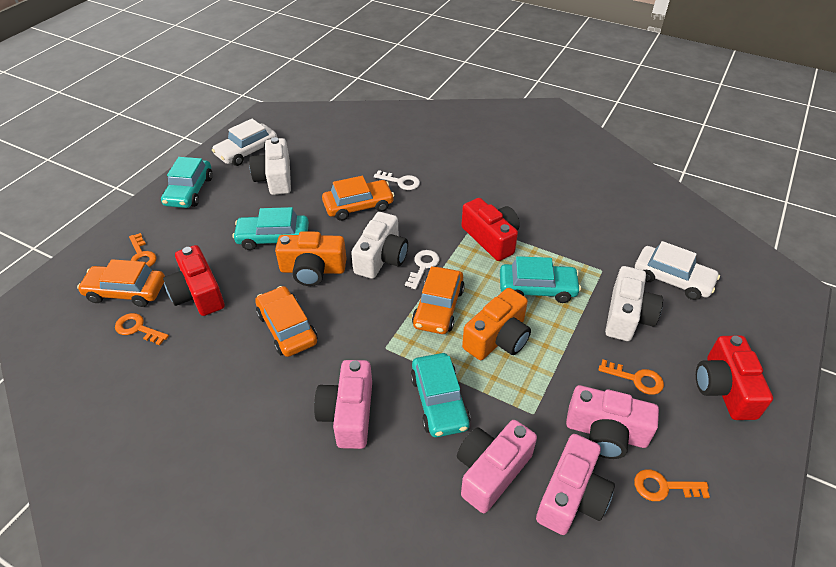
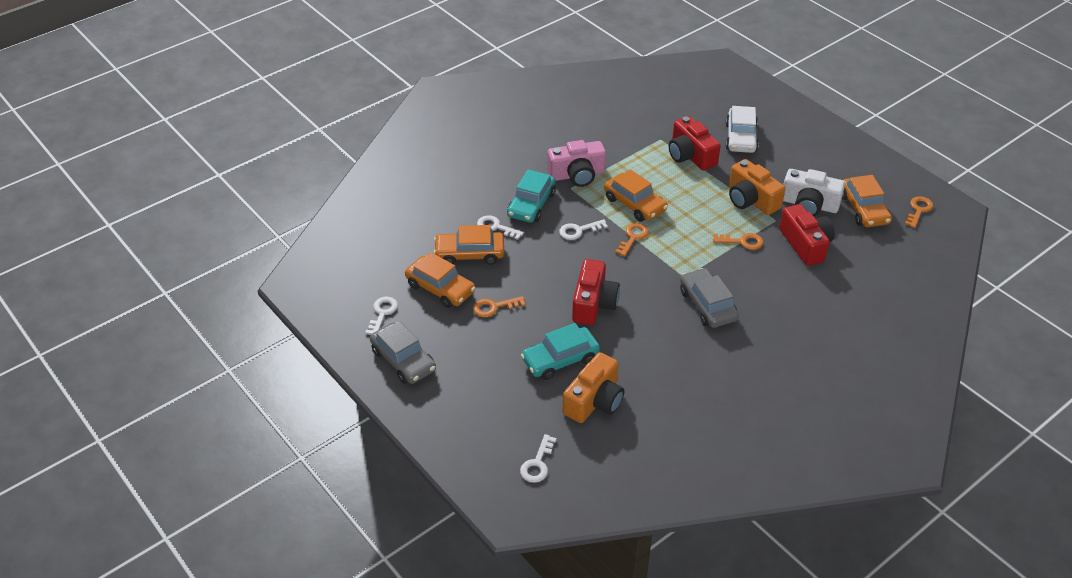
grey car: 0 -> 2
pink camera: 4 -> 1
turquoise car: 4 -> 2
white camera: 3 -> 1
white car: 2 -> 1
white key: 2 -> 4

